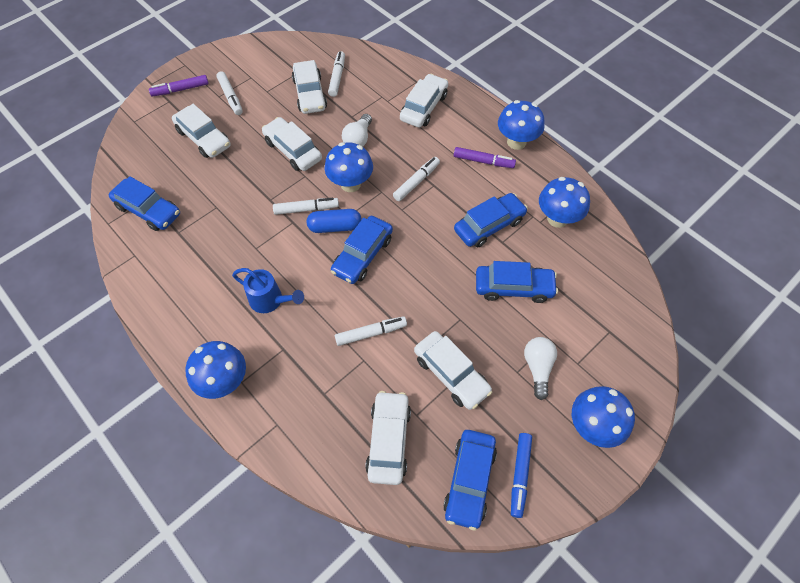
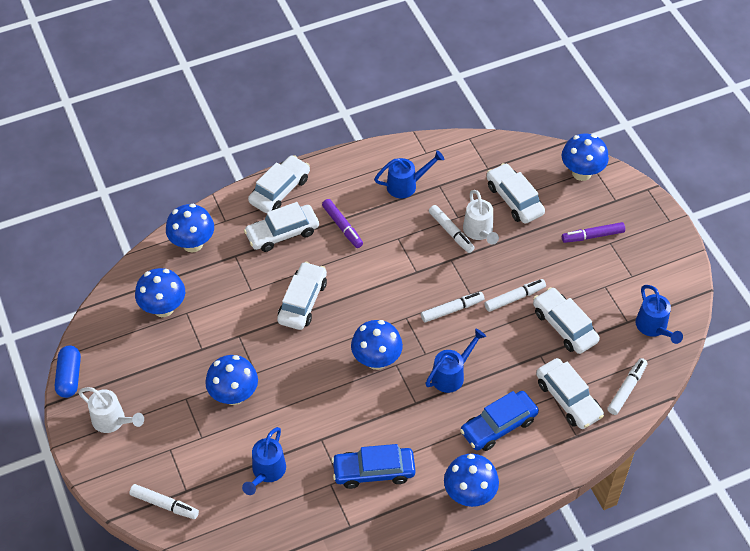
blue car: 5 -> 2
blue marker: 1 -> 0
blue mushroom: 5 -> 6
blue watering can: 1 -> 4
white light bulb: 2 -> 0
white watering can: 0 -> 2

